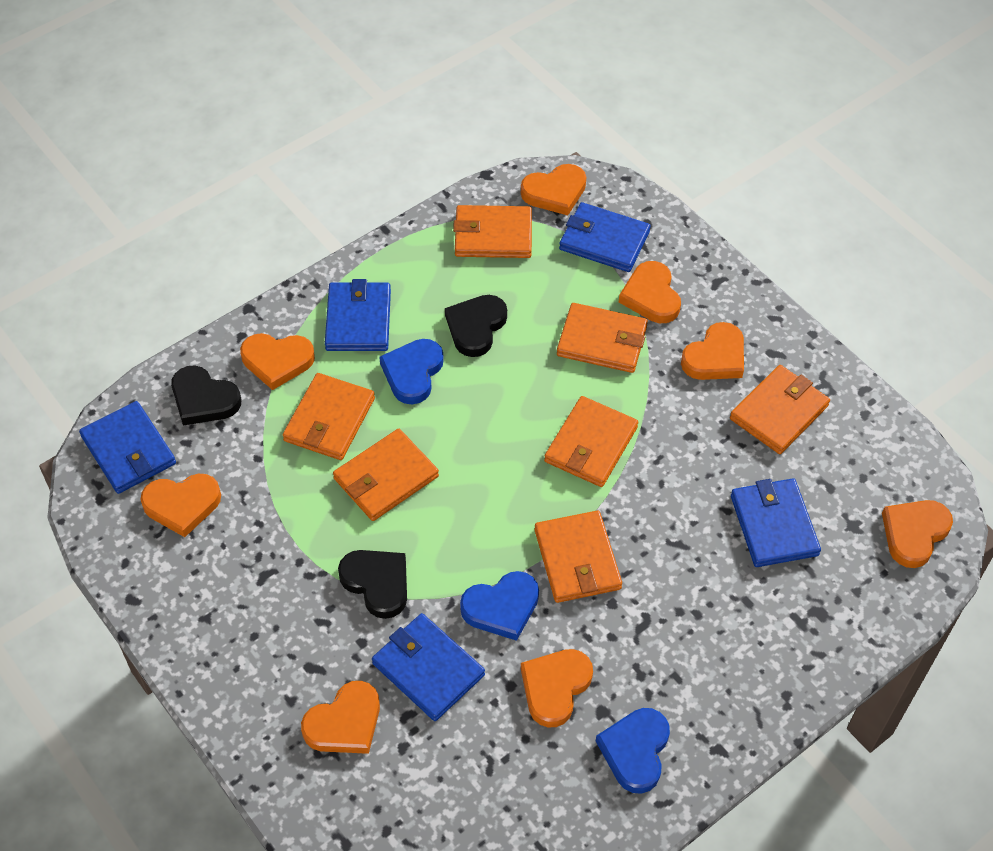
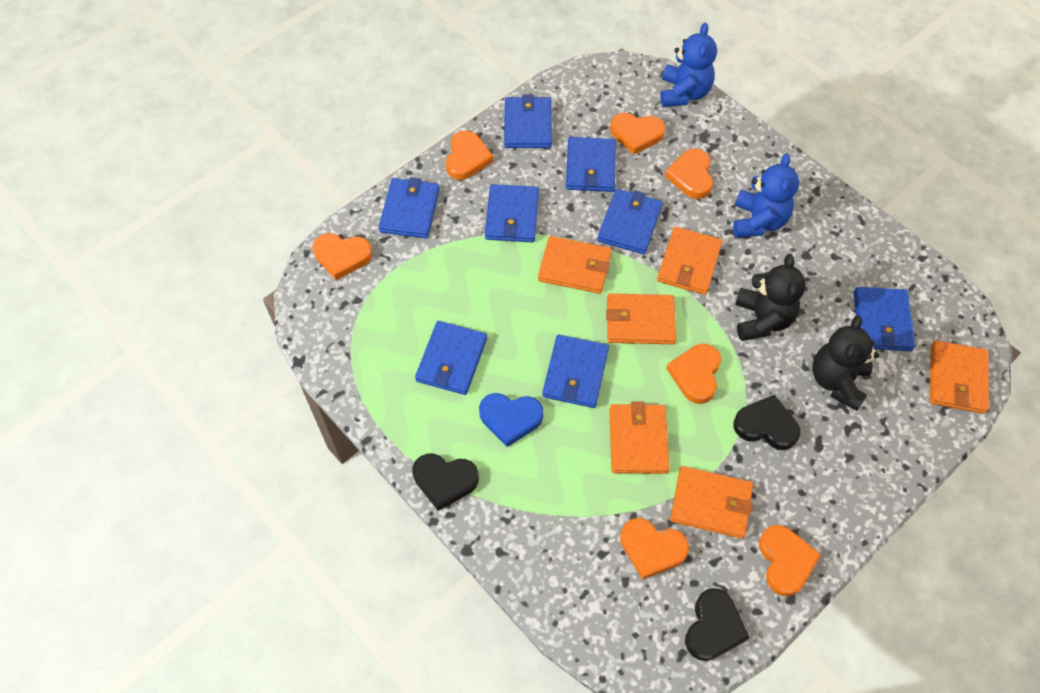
black teddy bear: 0 -> 2
blue heart: 3 -> 1
blue teddy bear: 0 -> 2
blue wallet: 5 -> 8
orange heart: 8 -> 7
orange wallet: 7 -> 6

